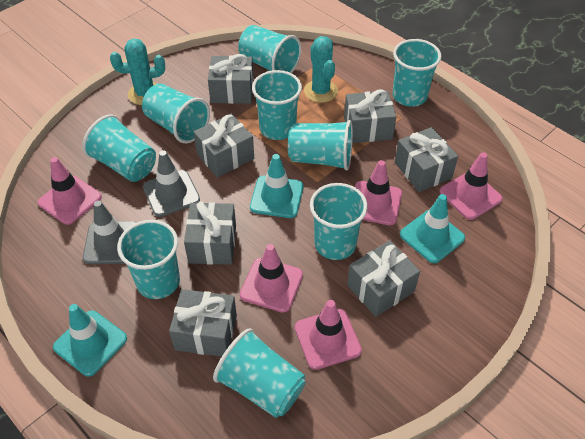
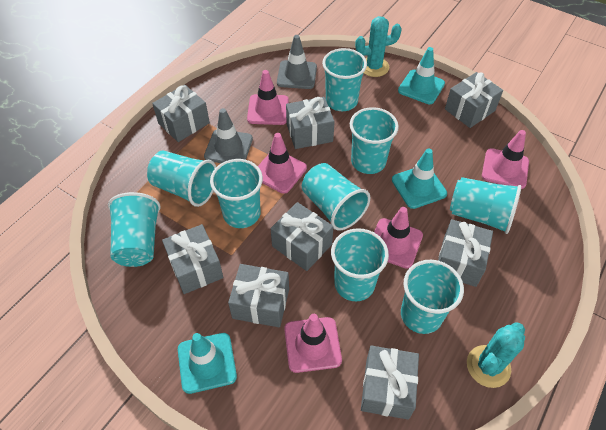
grey gift: 7 -> 8

